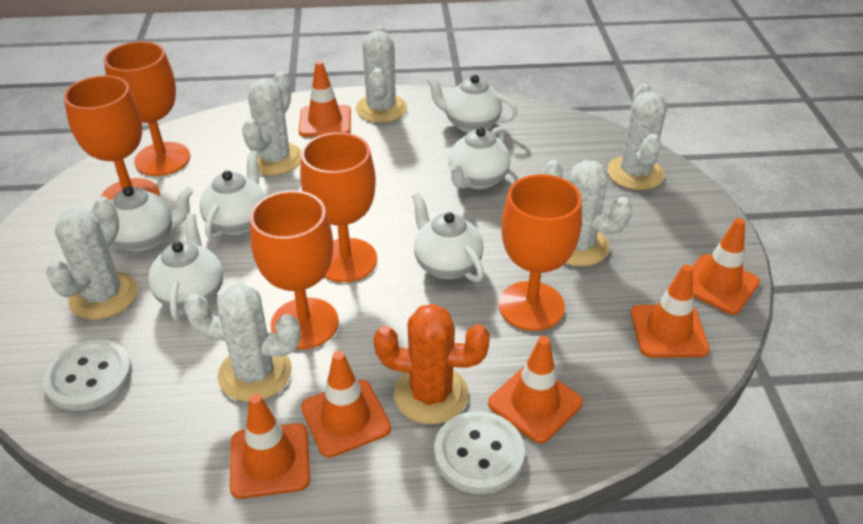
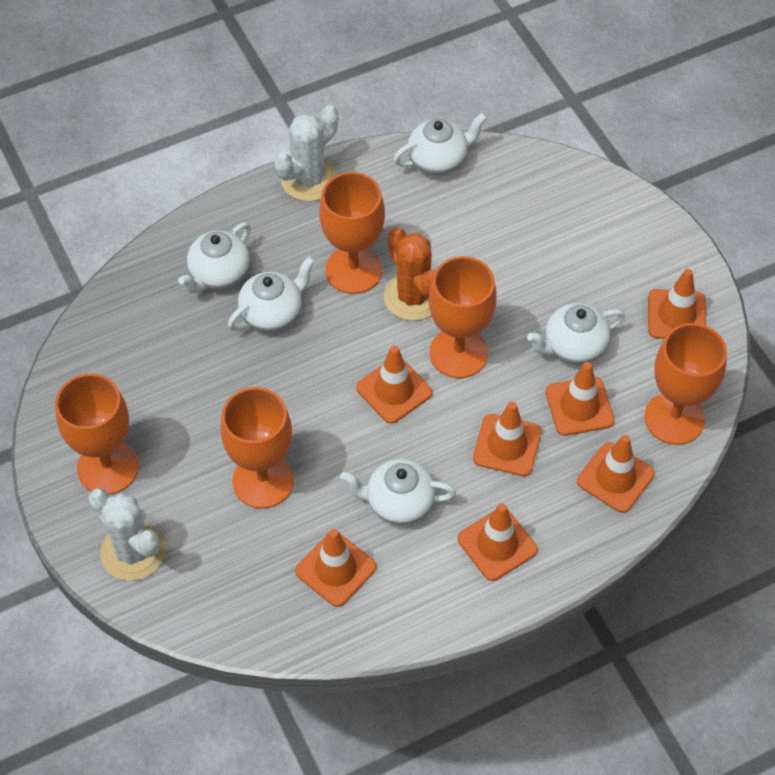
orange traffic cone: 6 -> 7
white button: 2 -> 0
white cactus: 6 -> 2
white teapot: 6 -> 5

